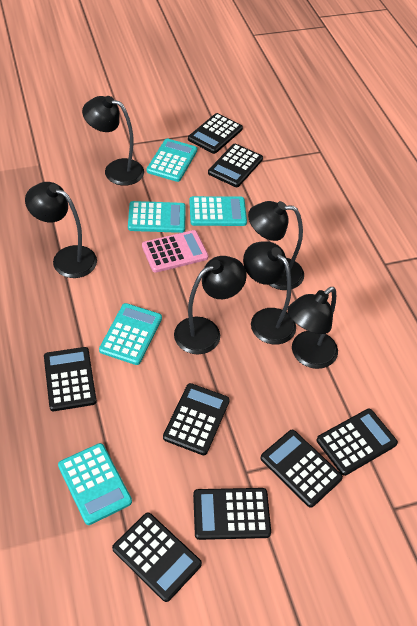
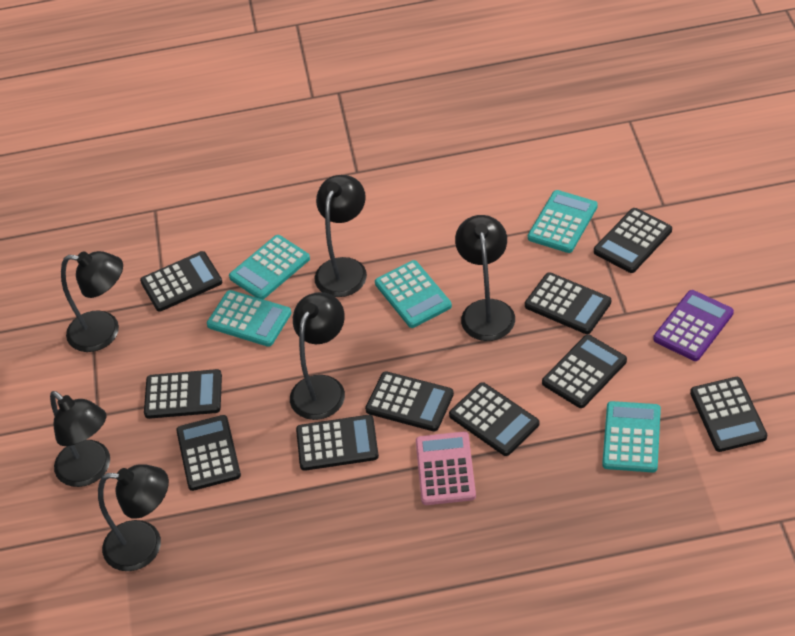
black calculator: 8 -> 10
purple calculator: 0 -> 1

